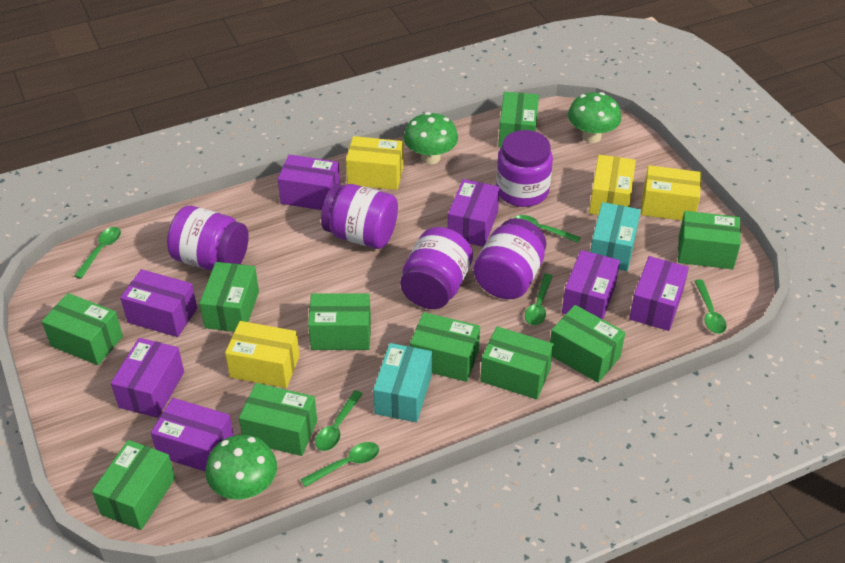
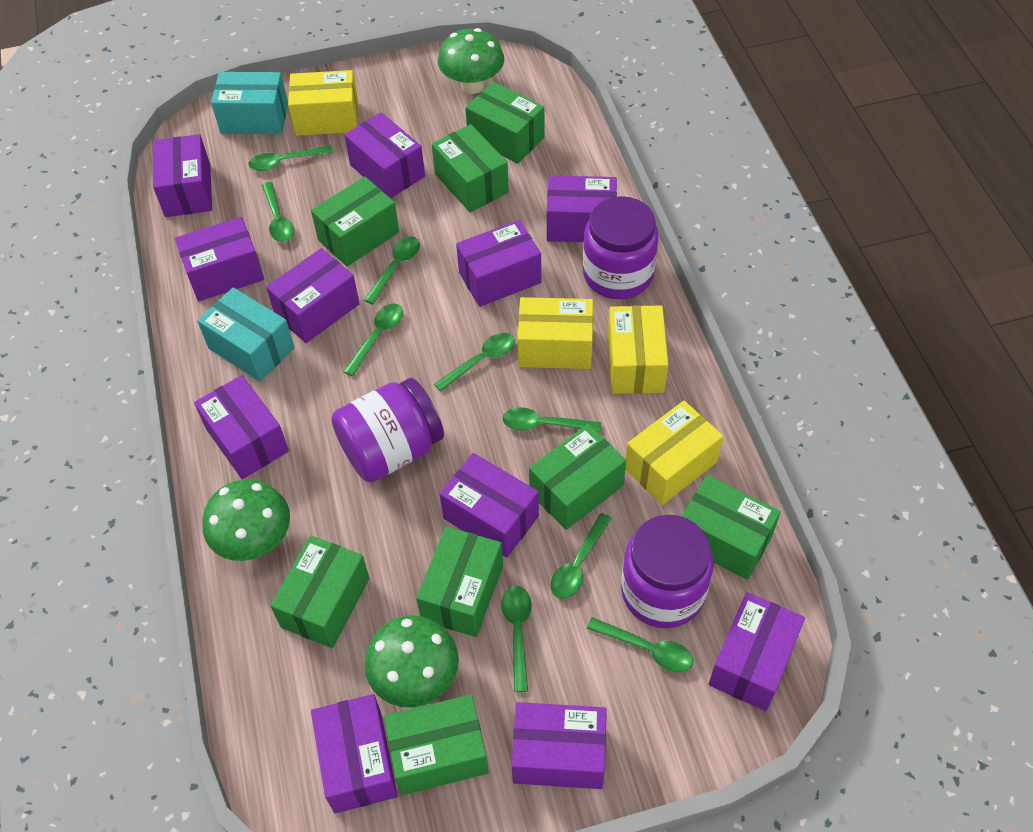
green box: 10 -> 8
green spoon: 6 -> 9
purple box: 7 -> 11
purple jar: 5 -> 3

